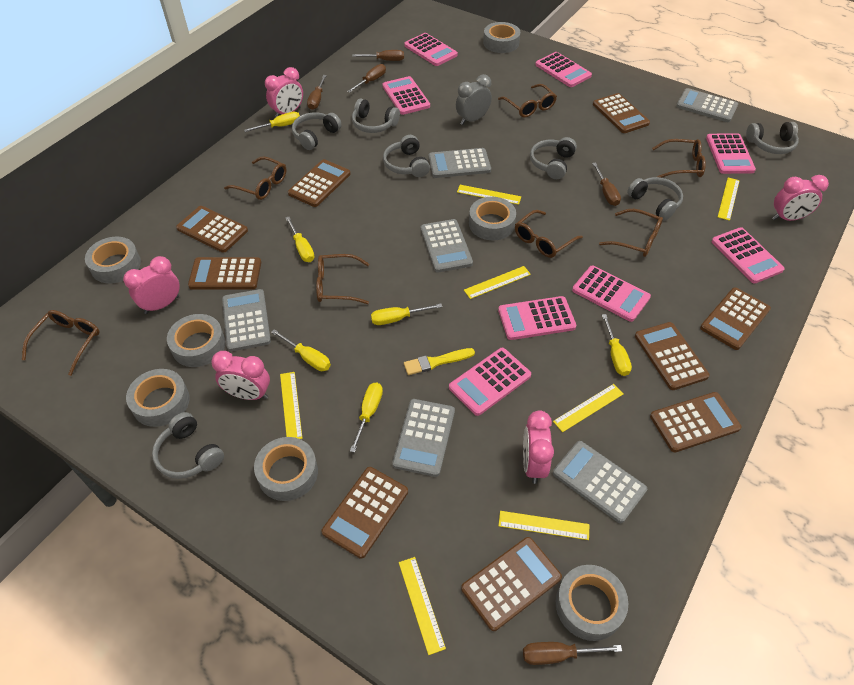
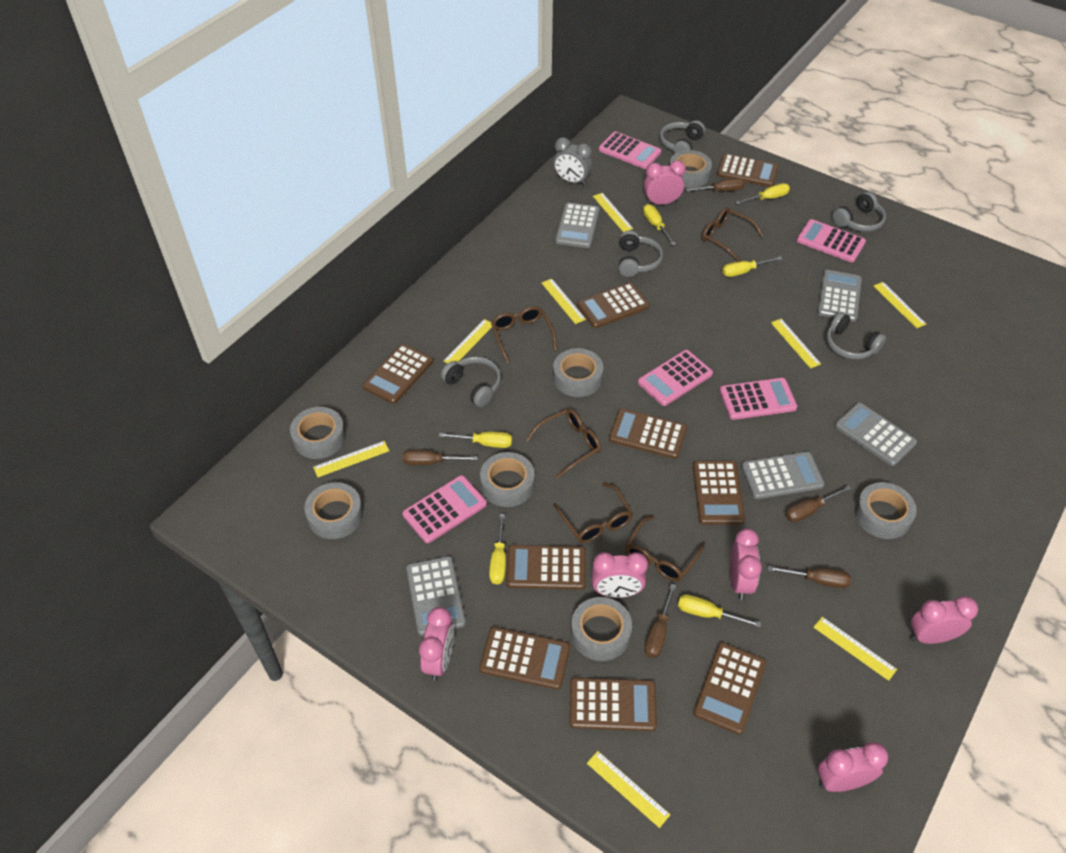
brown glasses: 7 -> 5
grey calculator: 6 -> 5
grey headphones: 7 -> 5
pink calculator: 8 -> 5
pink clock: 5 -> 6
yellow brush: 1 -> 0
yellow ruler: 7 -> 8

